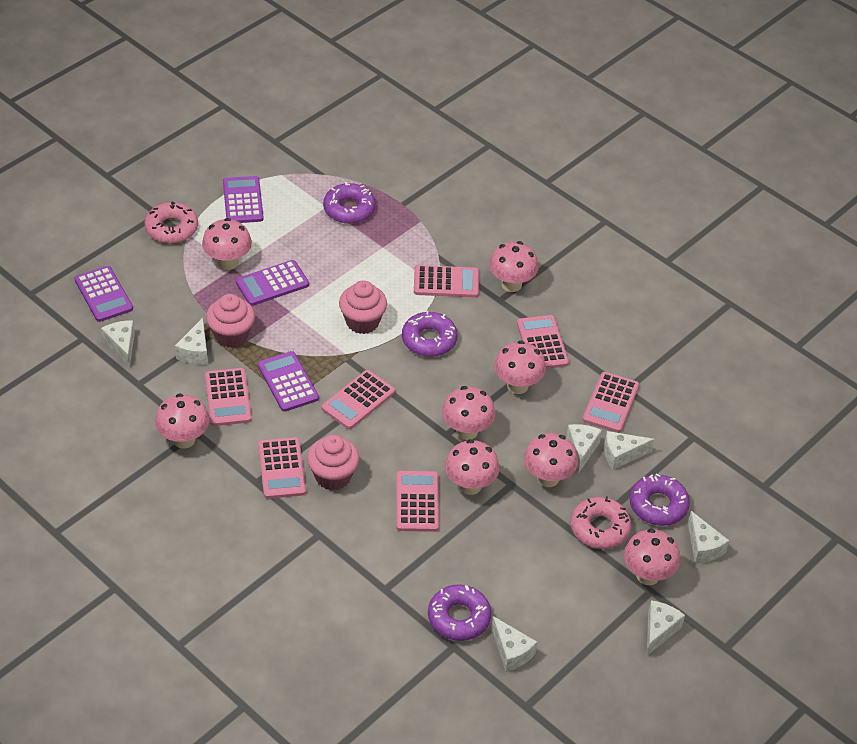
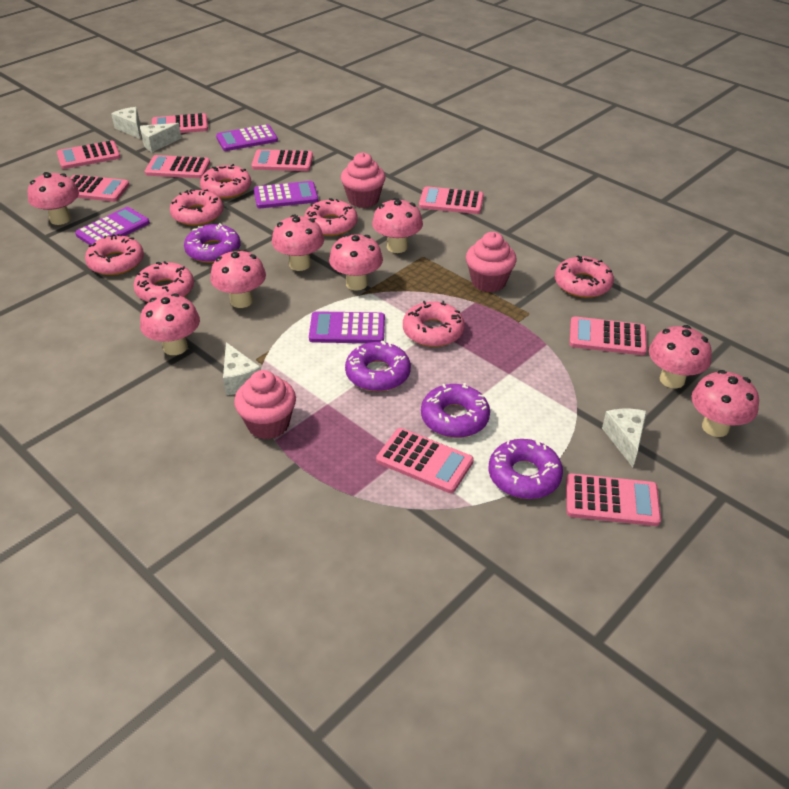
pink calculator: 7 -> 9
pink donut: 2 -> 7
white cheese: 7 -> 4

